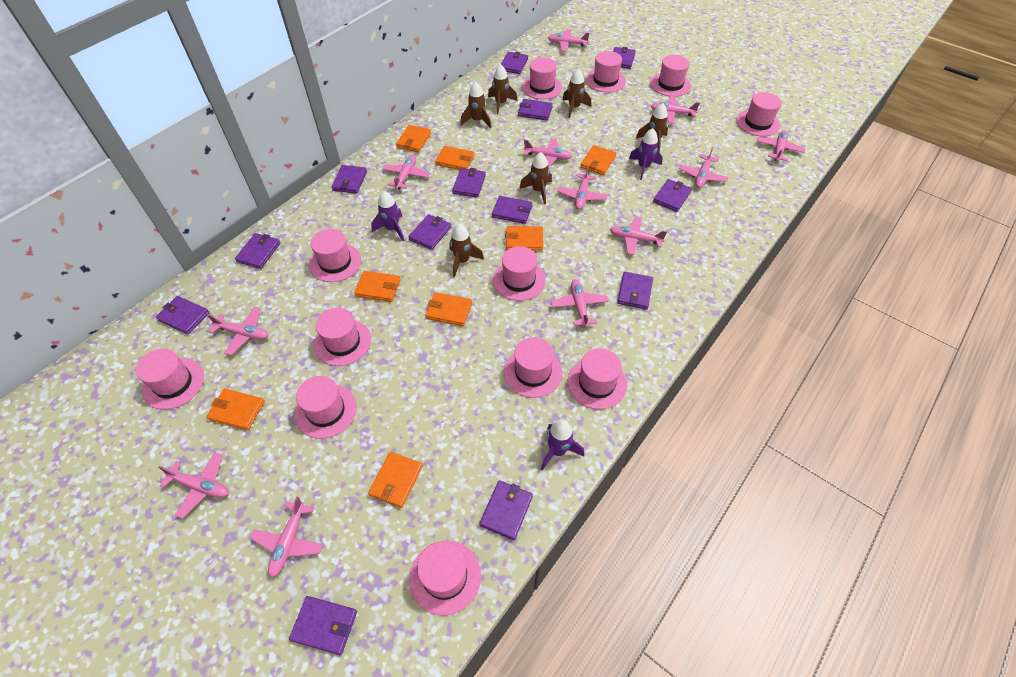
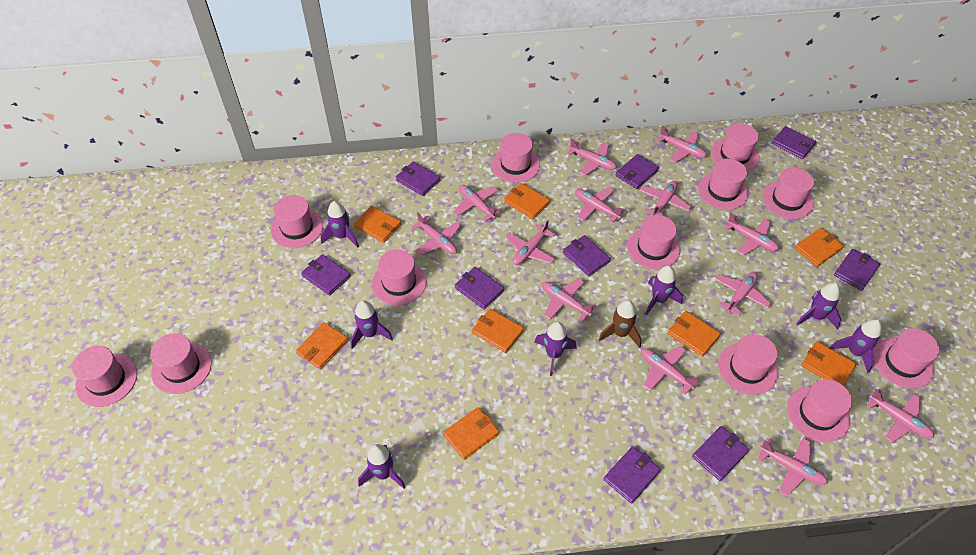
brown rocket: 6 -> 1
pink plane: 12 -> 13
purple rocket: 3 -> 7
purple wallet: 13 -> 9

